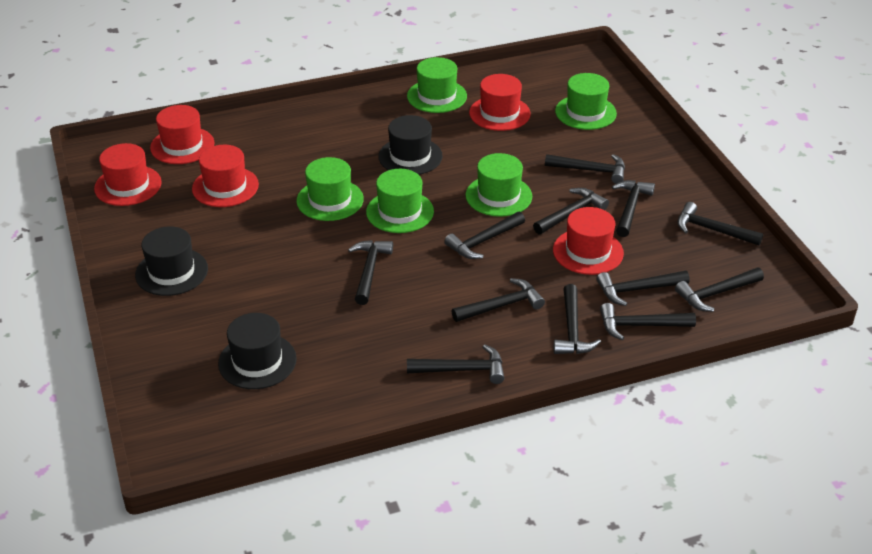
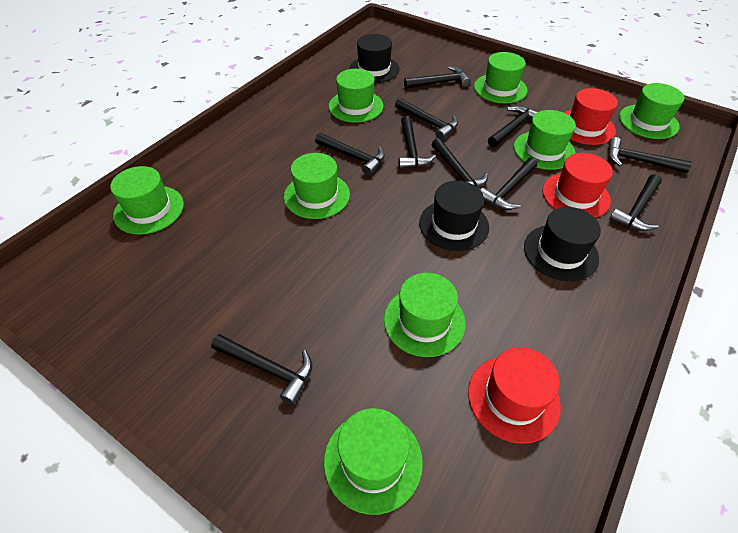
black hammer: 12 -> 10
green hat: 5 -> 8
red hat: 5 -> 3

